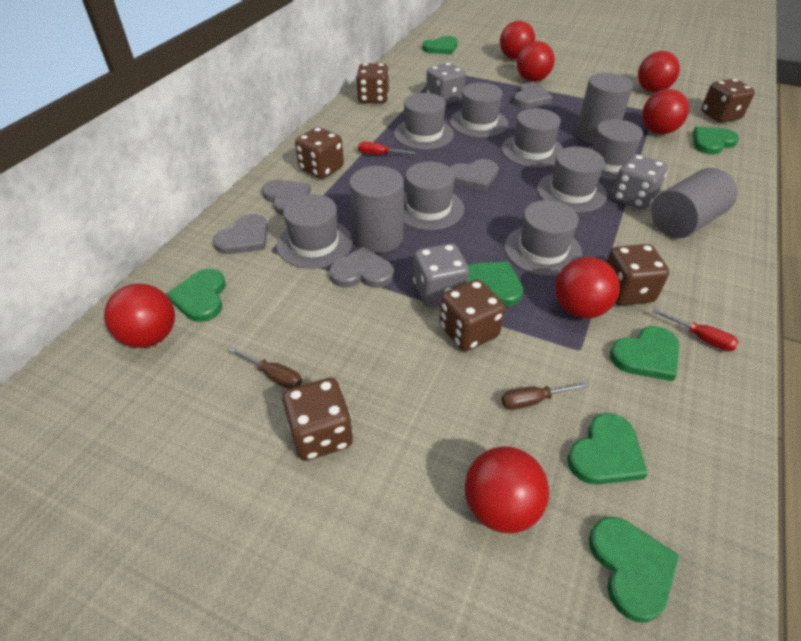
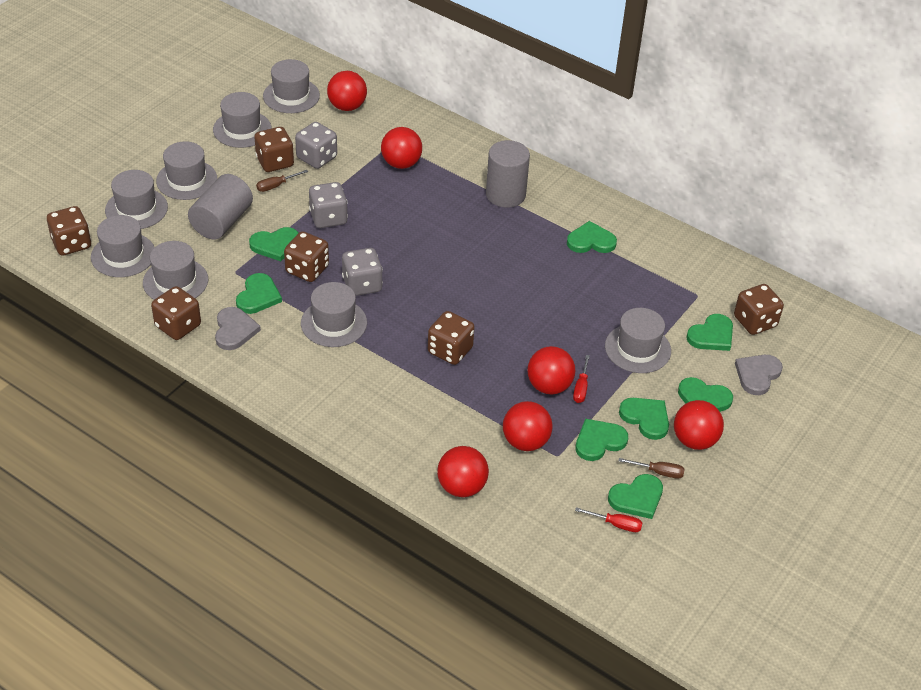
green heart: 7 -> 8
grey cylinder: 3 -> 2
grey heart: 5 -> 2
red ball: 7 -> 6

